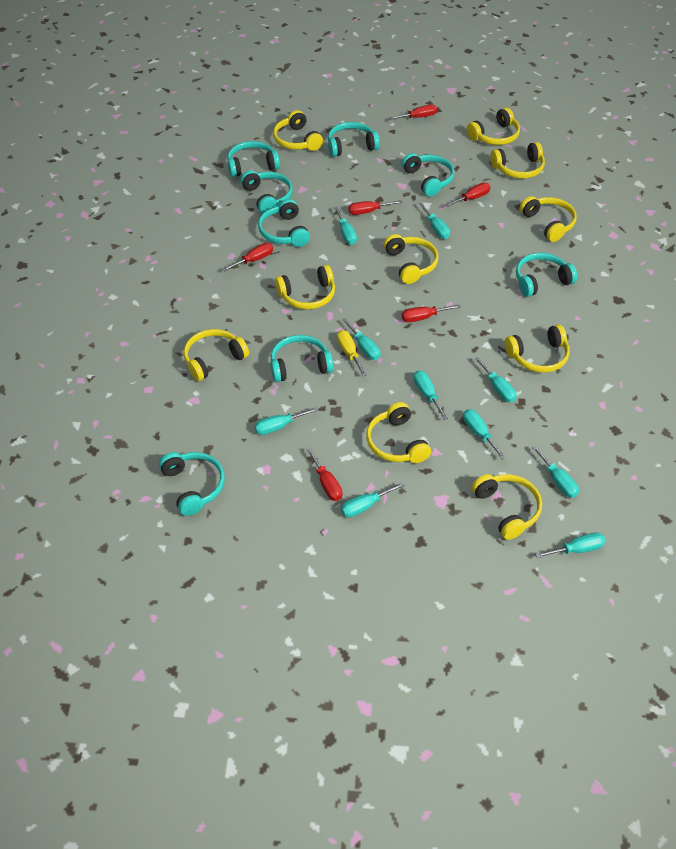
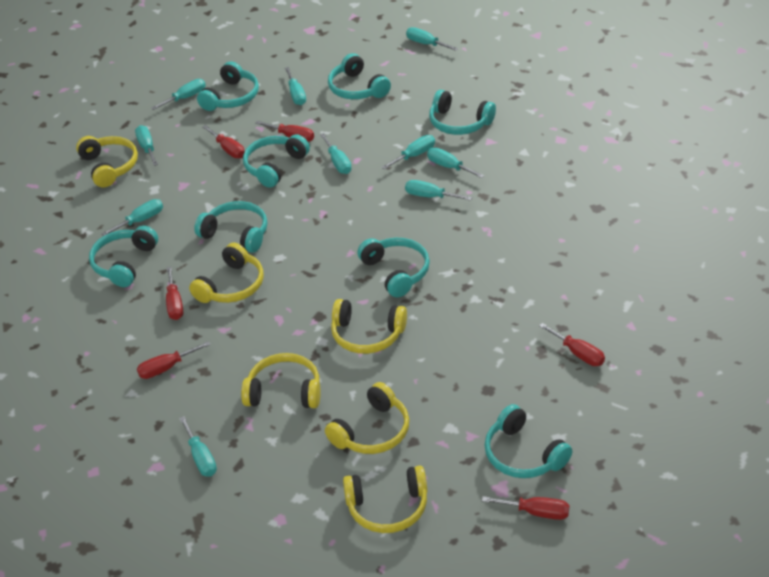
yellow headphones: 10 -> 6
yellow screwdriver: 1 -> 0

